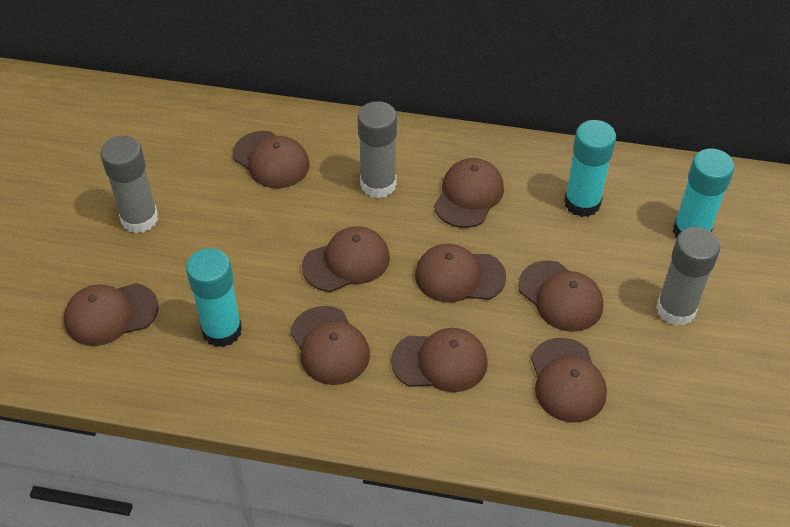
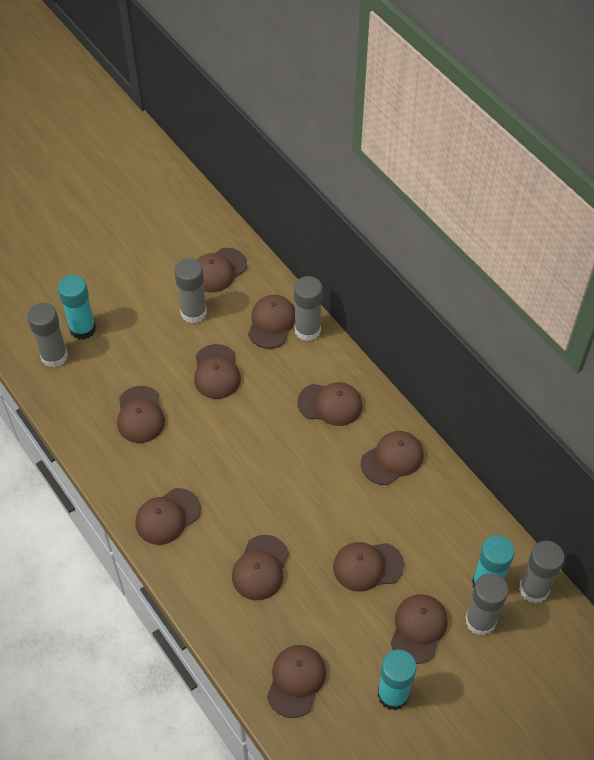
brown cap: 9 -> 11
grey glue stick: 3 -> 5

